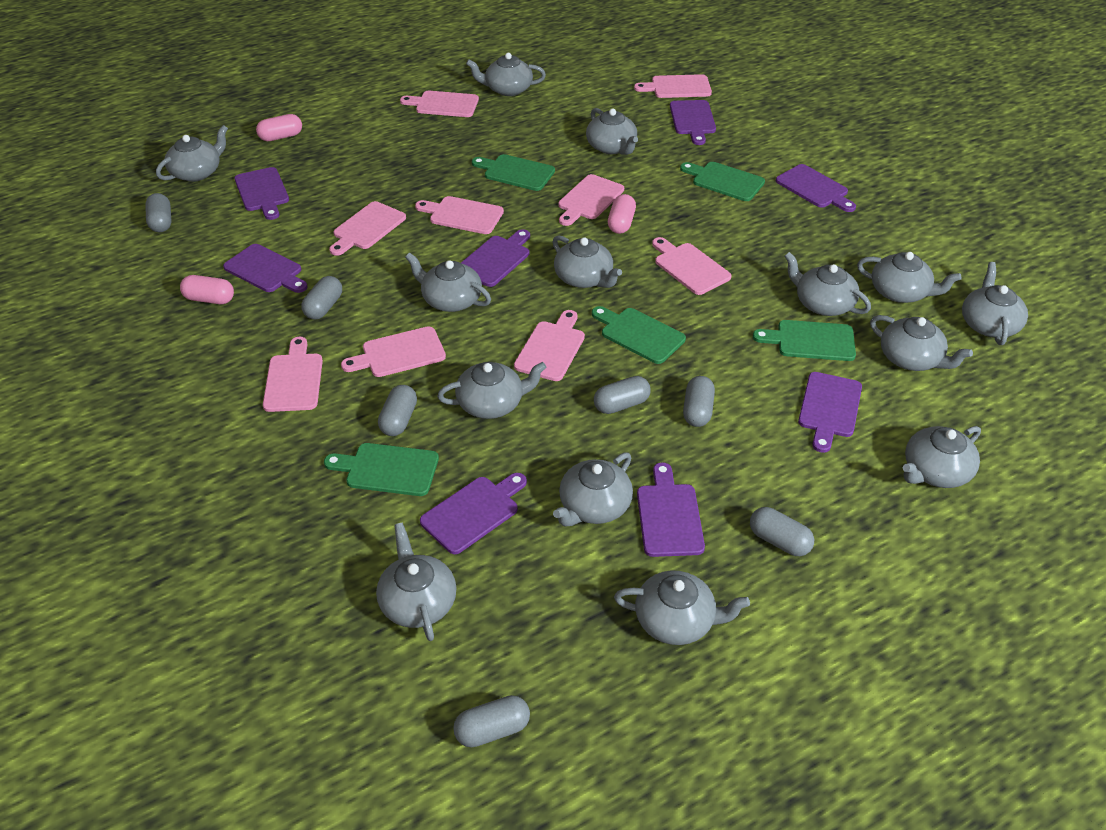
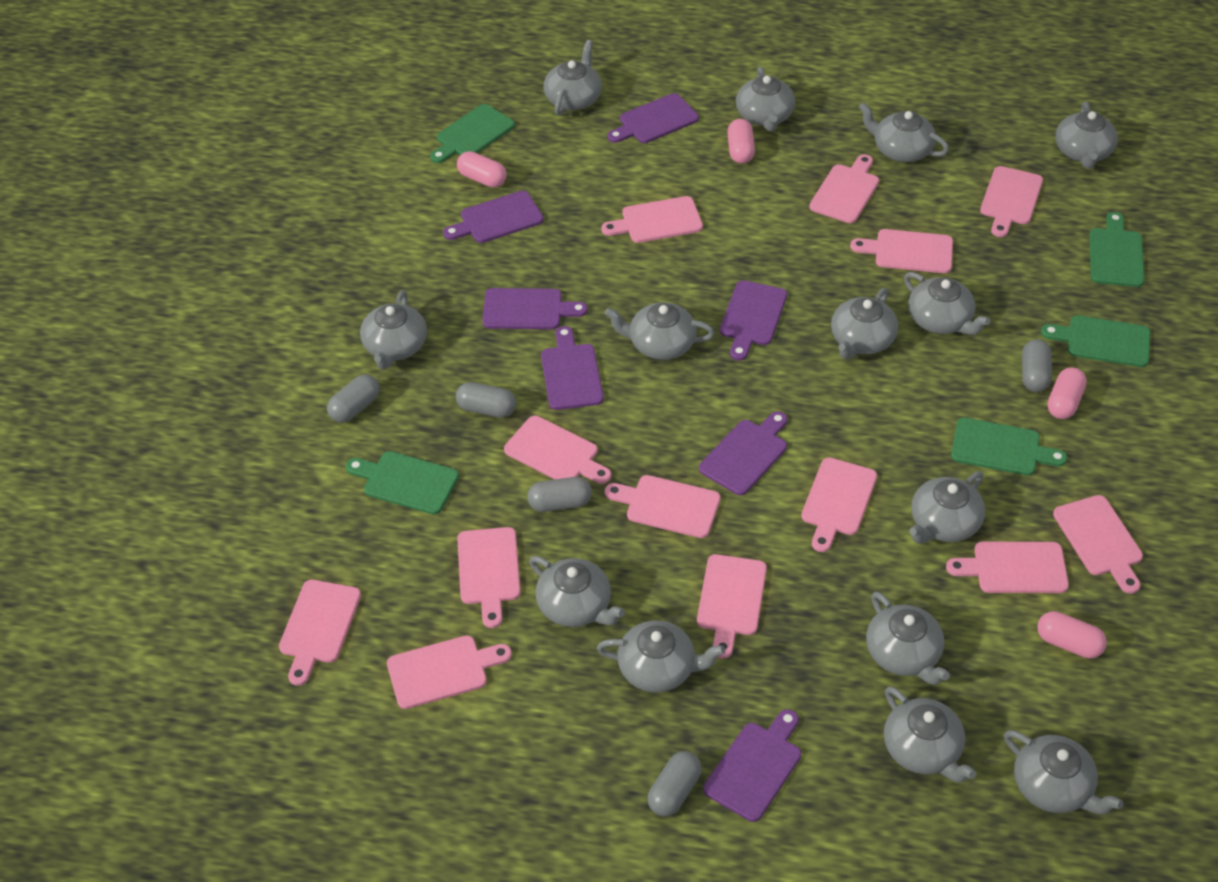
grey capsule: 7 -> 5
pink capsule: 3 -> 4
pink cutting board: 9 -> 13
purple cutting board: 8 -> 7

